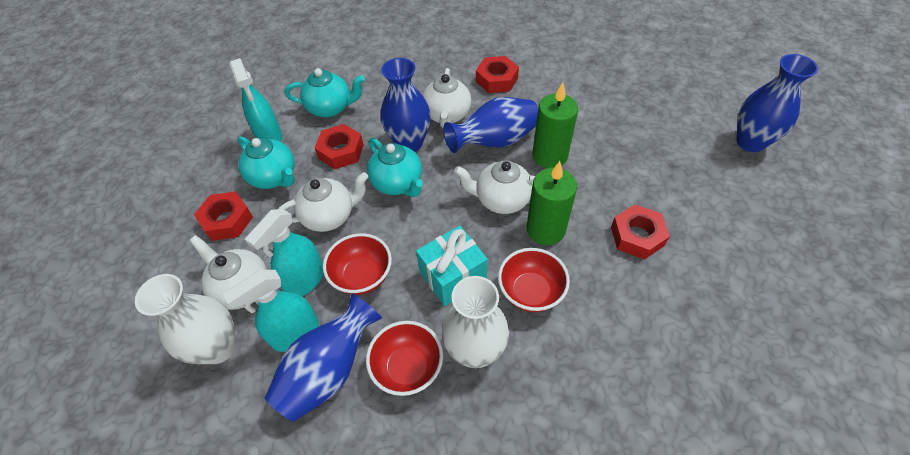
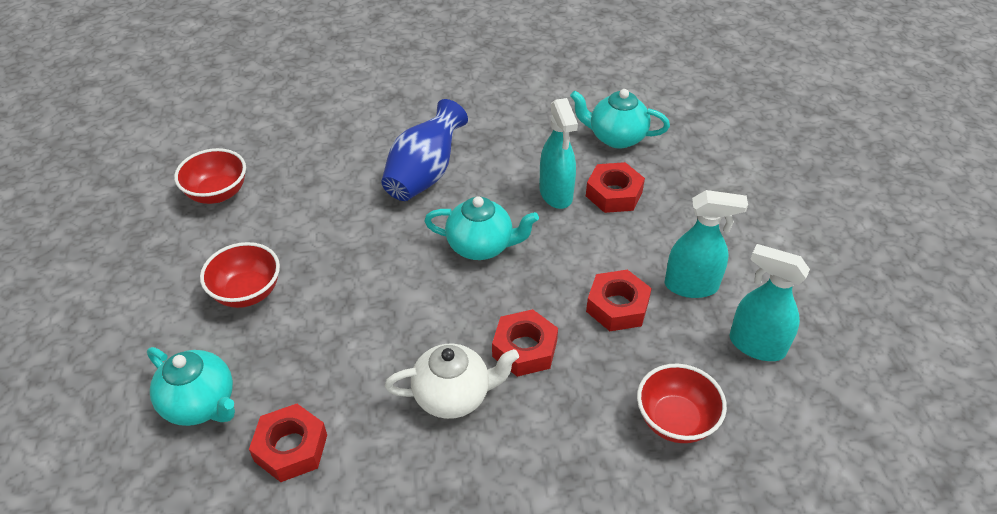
blue vase: 4 -> 1
green candle: 2 -> 0
turquoise gift: 1 -> 0
white teapot: 4 -> 1
white vase: 2 -> 0

